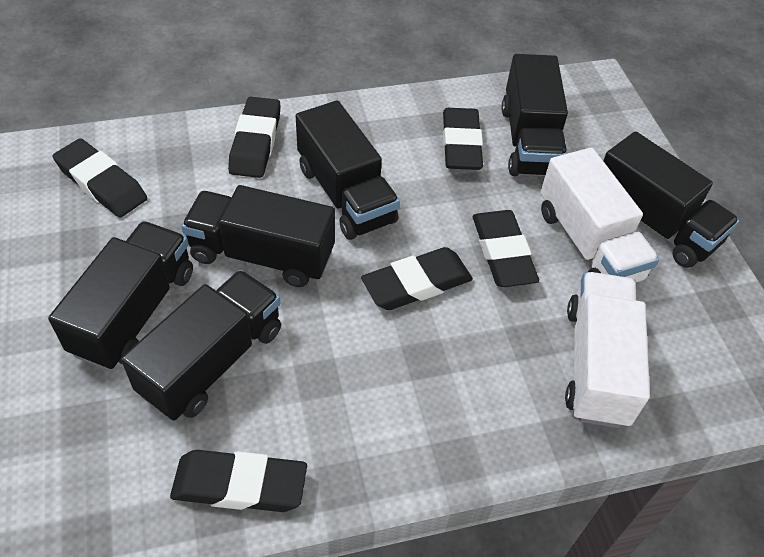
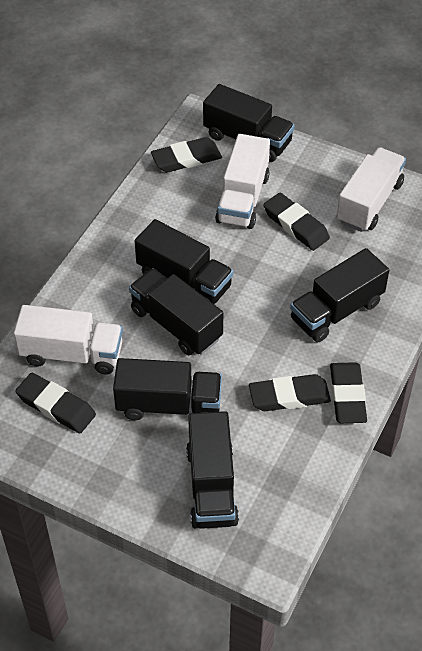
black eraser: 6 -> 5
white truck: 2 -> 3

